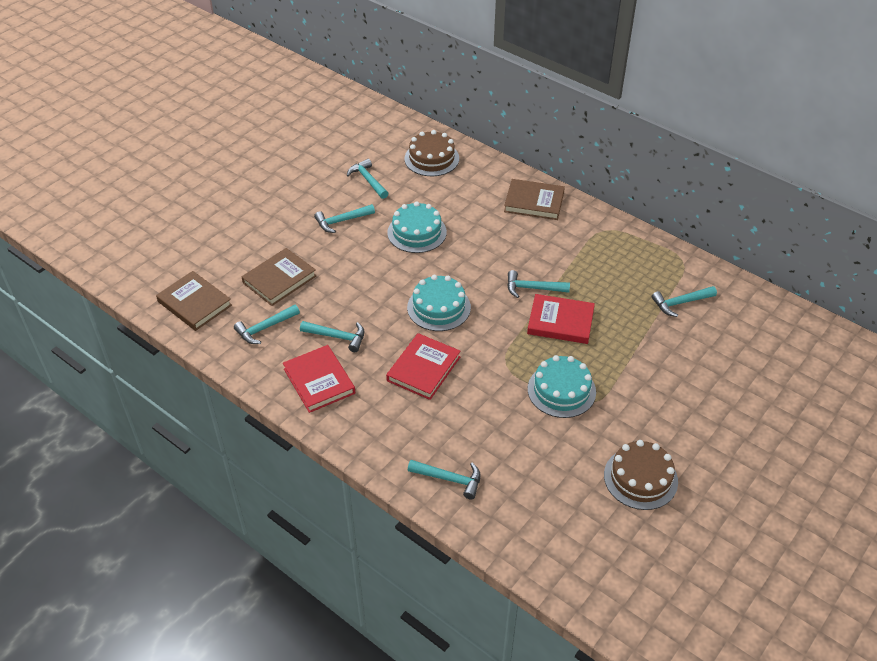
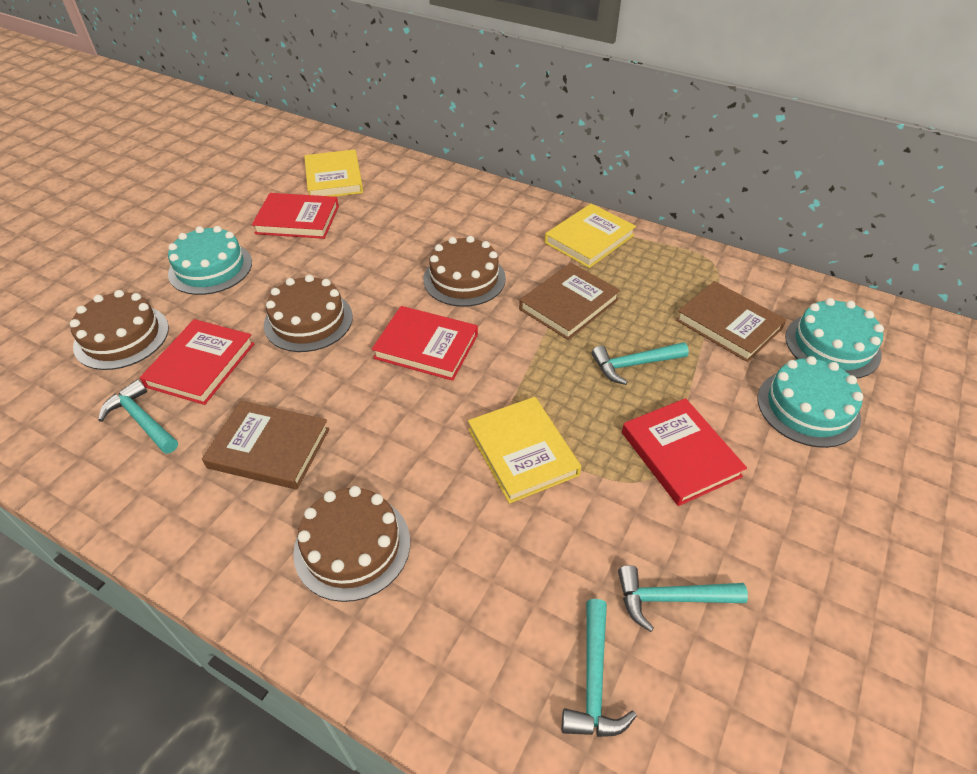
brown cake: 2 -> 4
red book: 3 -> 4
turquoise hammer: 7 -> 4
yellow book: 0 -> 3

